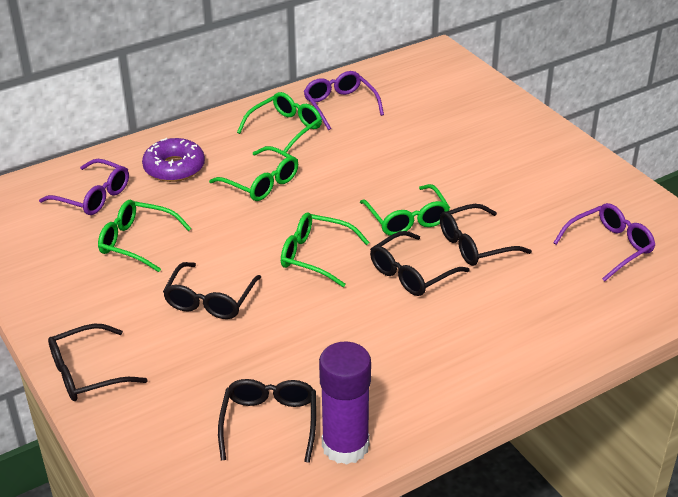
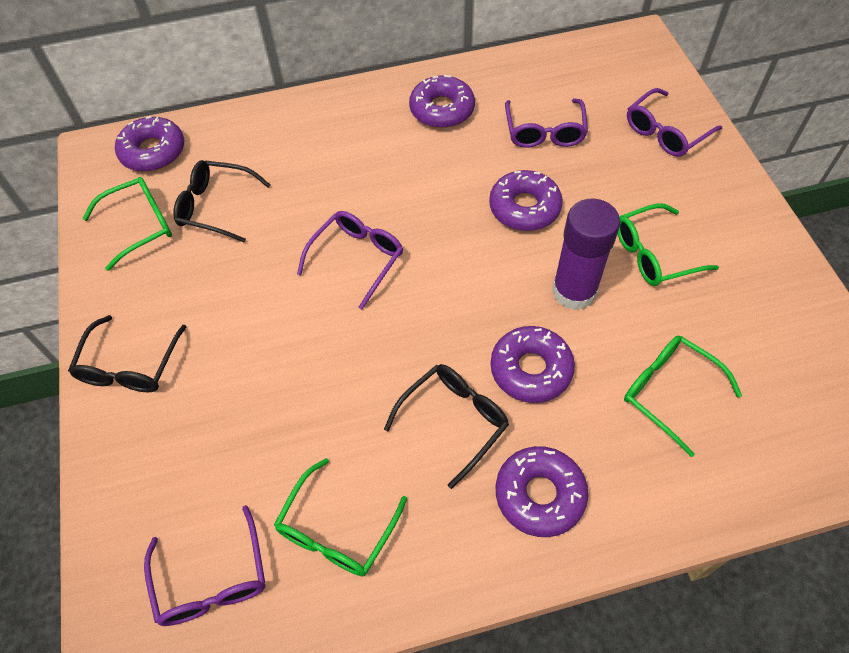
black glasses: 5 -> 3
green glasses: 5 -> 4
purple donut: 1 -> 5
purple glasses: 3 -> 4

